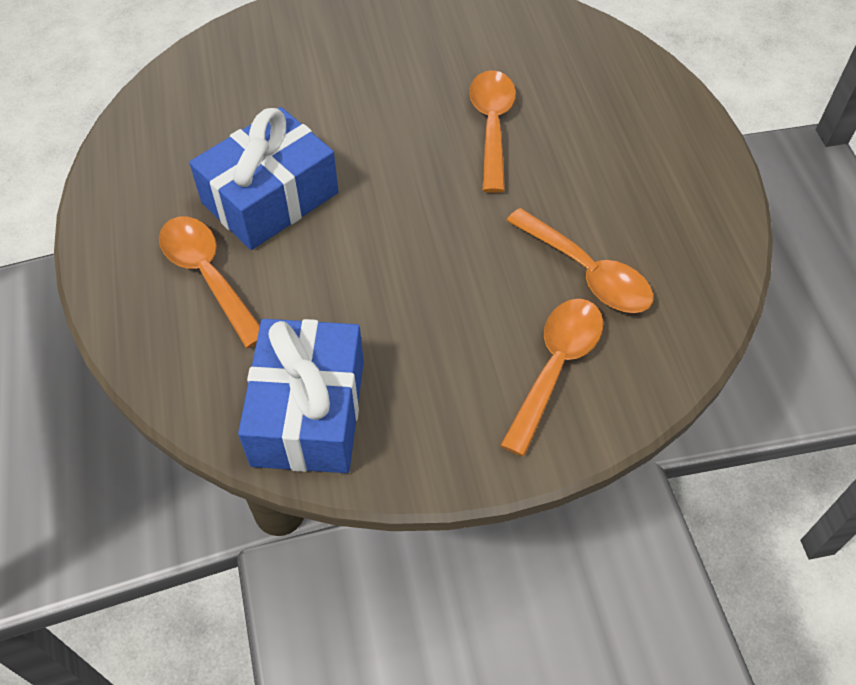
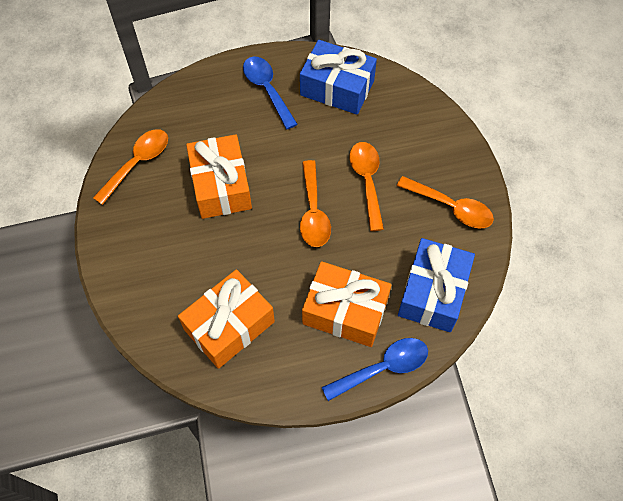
blue spoon: 0 -> 2
orange gift: 0 -> 3

